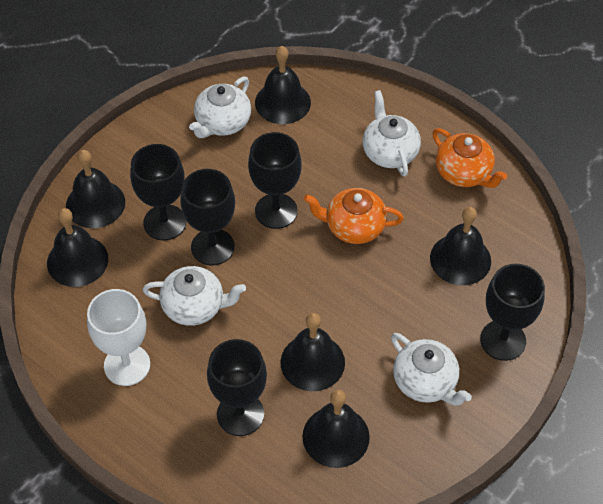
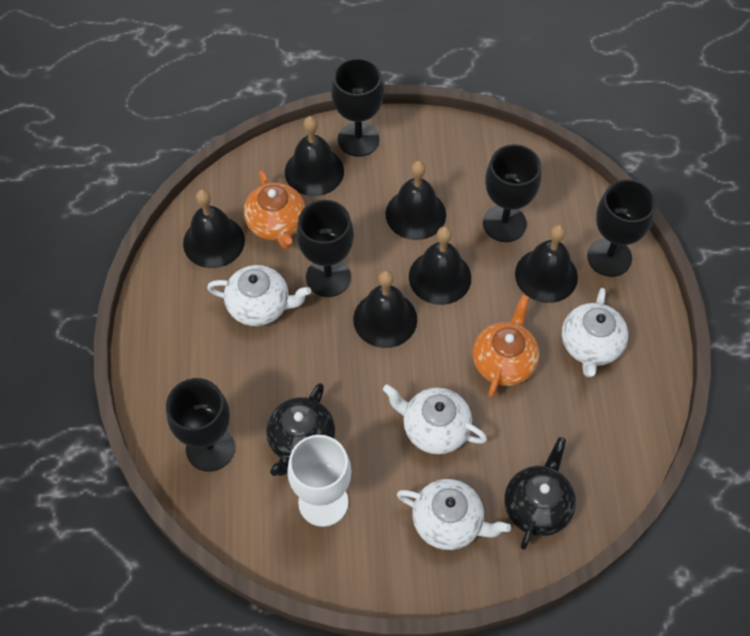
black teapot: 0 -> 2

